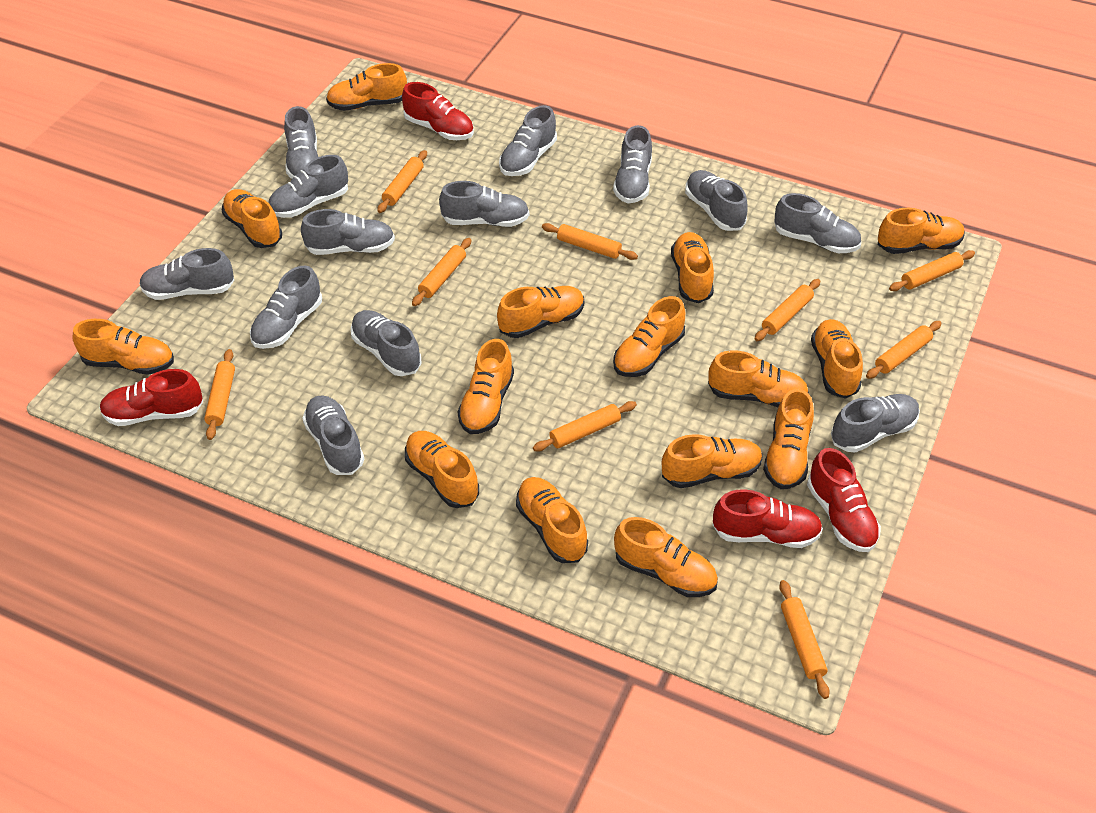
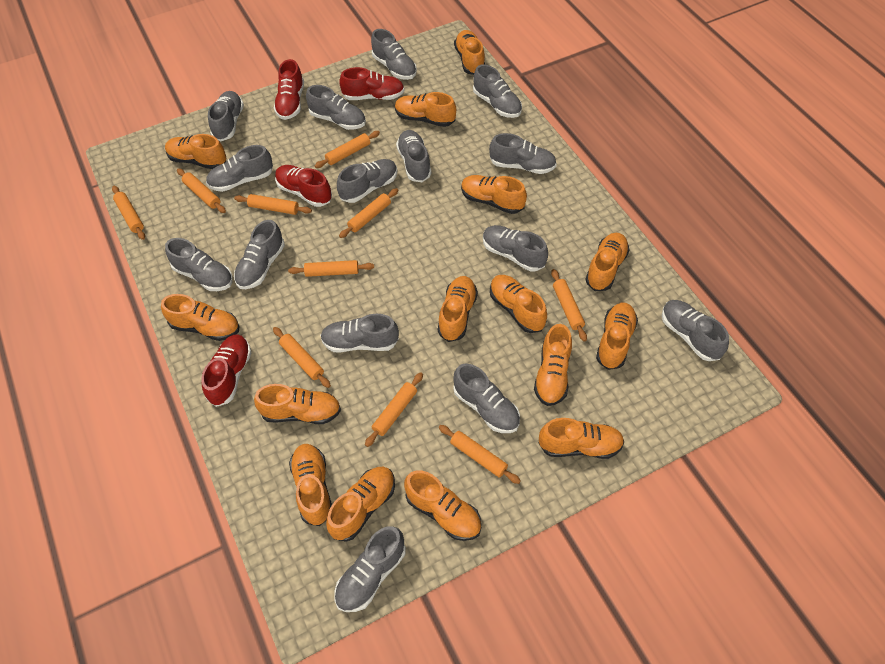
grey shoe: 13 -> 15
orange rolling pin: 9 -> 10

